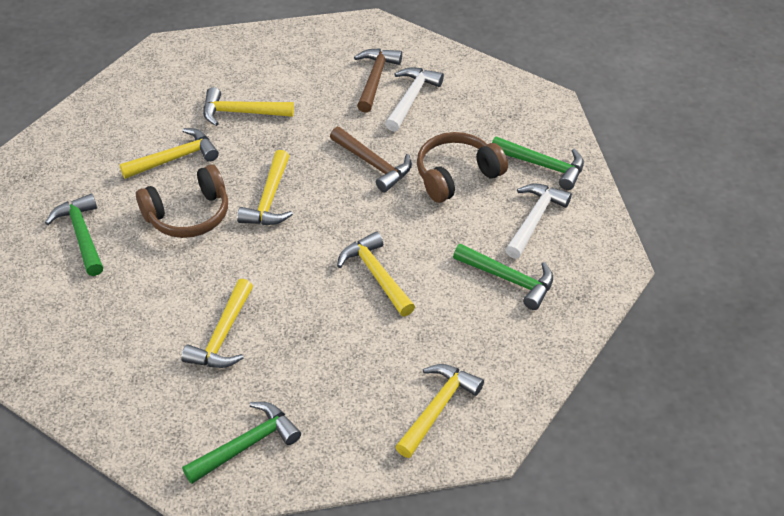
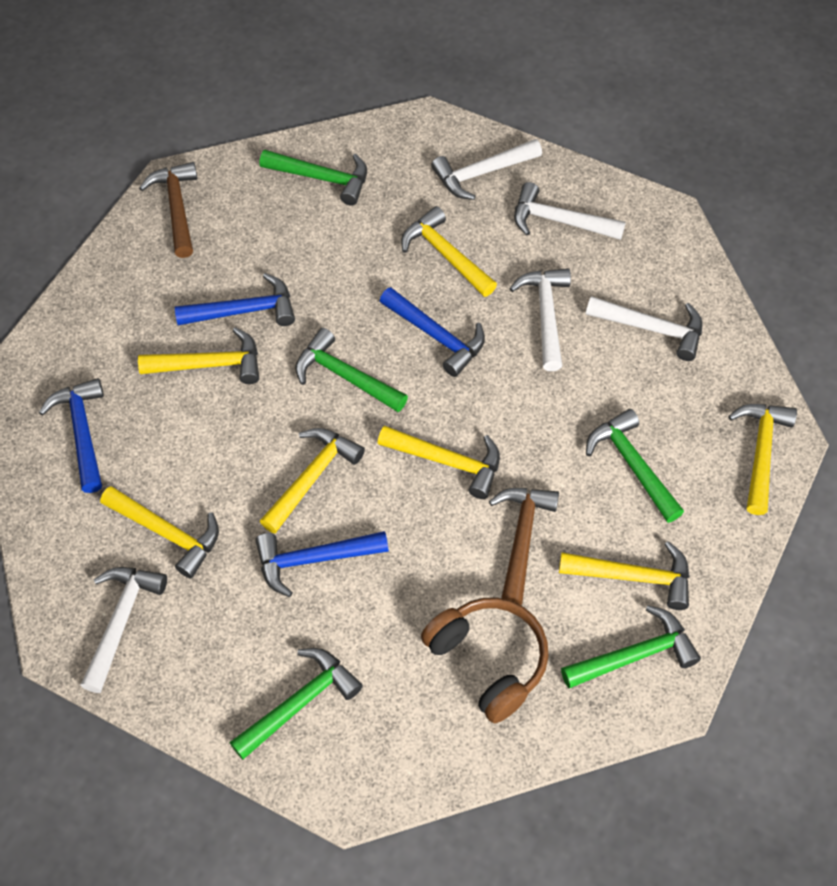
blue hammer: 0 -> 4
brown headphones: 2 -> 1
green hammer: 4 -> 5
white hammer: 2 -> 5
yellow hammer: 6 -> 7

